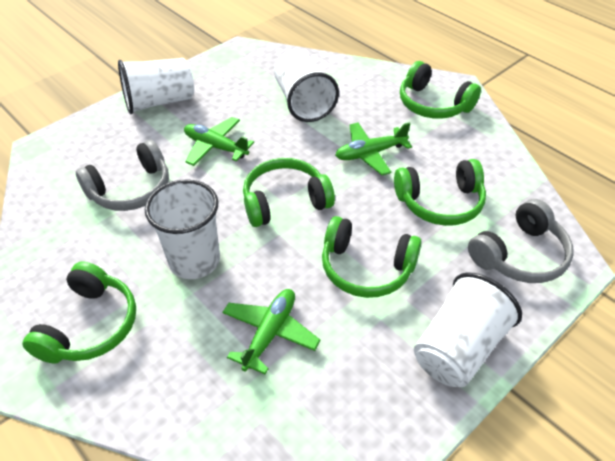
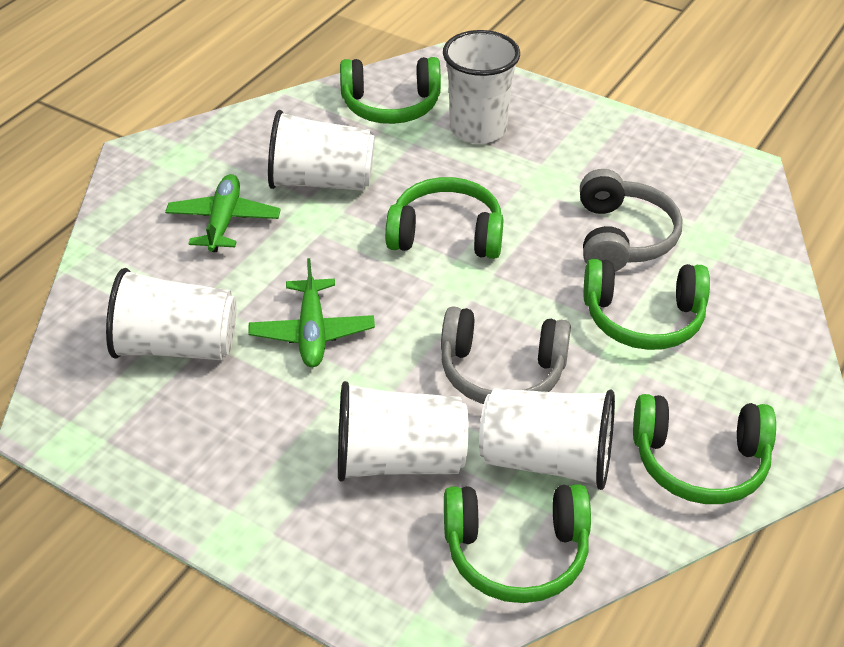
green plane: 3 -> 2
white cup: 4 -> 5

